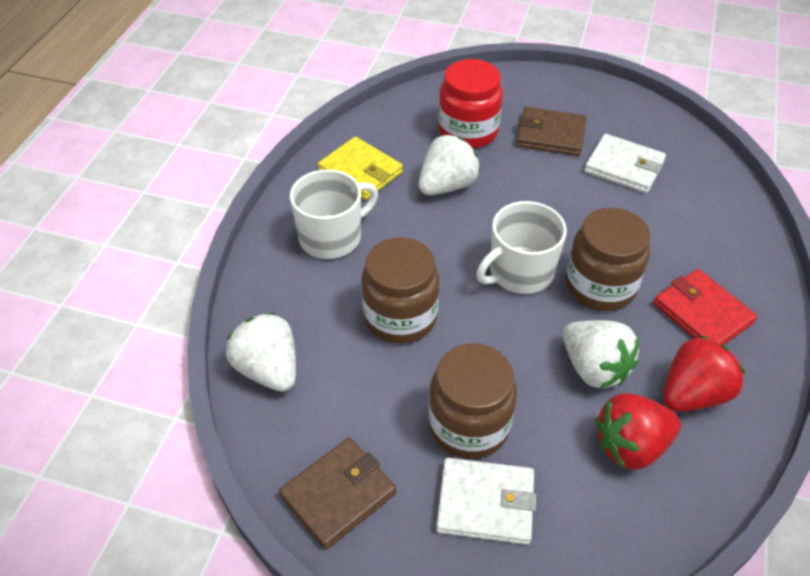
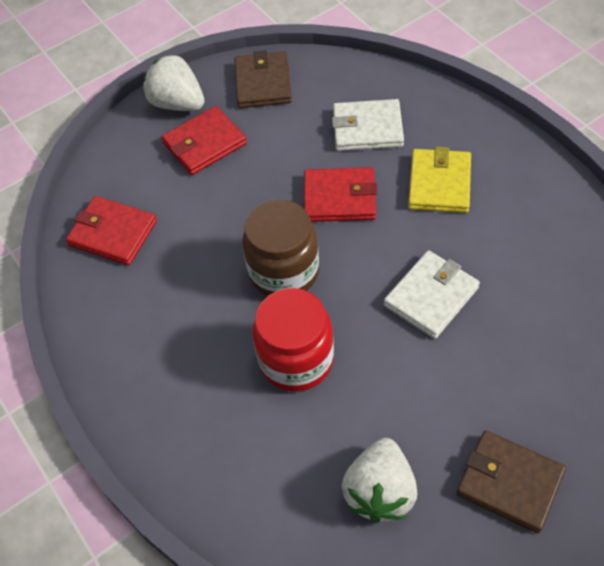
brown jar: 3 -> 1
red strawberry: 2 -> 0
red wallet: 1 -> 3
white mug: 2 -> 0
white strawberry: 3 -> 2

